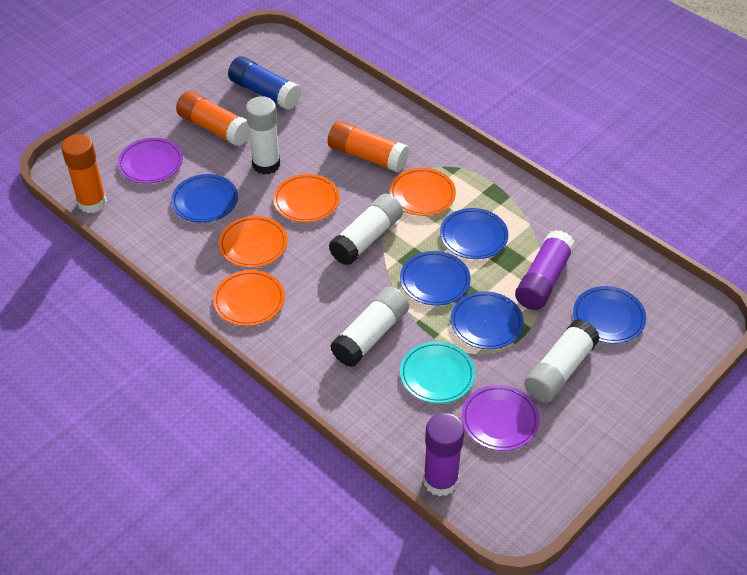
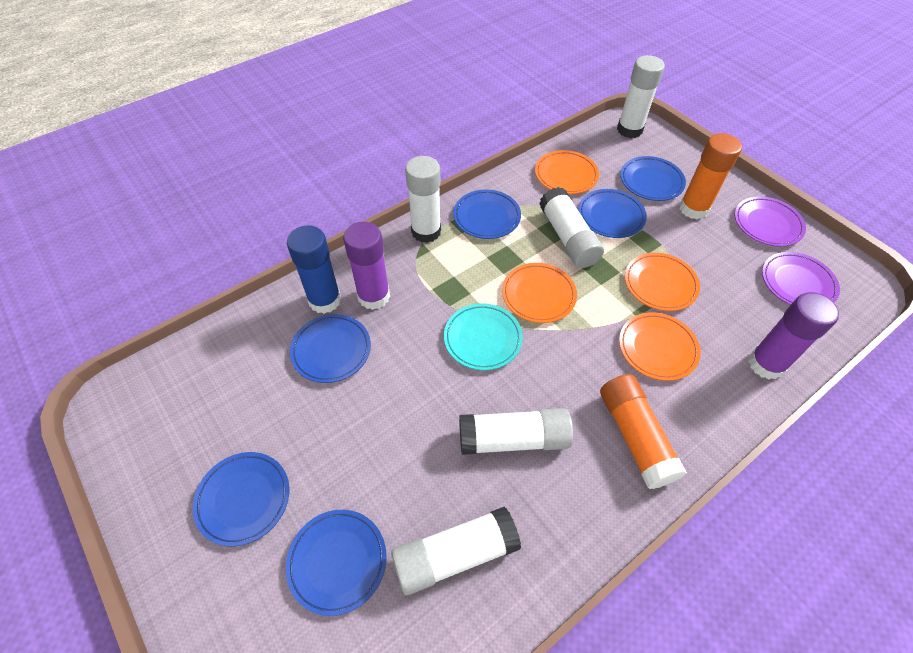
blue plate: 5 -> 6
orange glue stick: 3 -> 2
white glue stick: 4 -> 5

